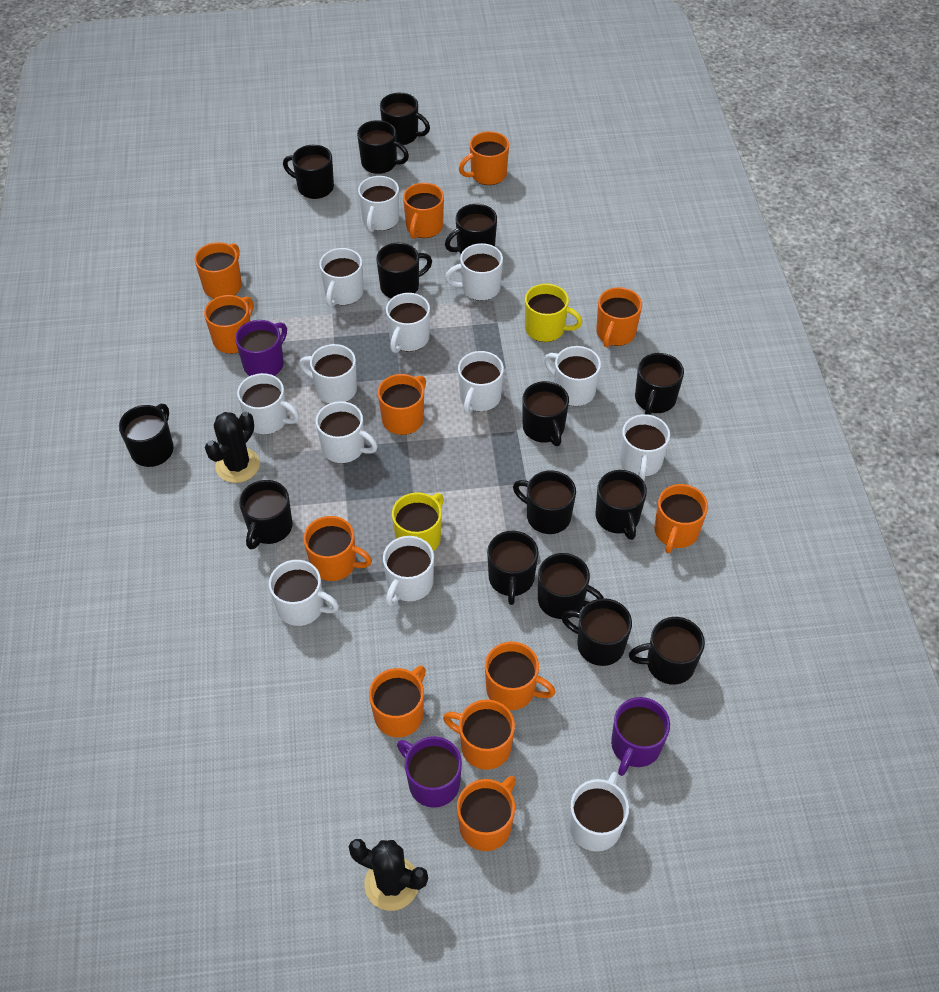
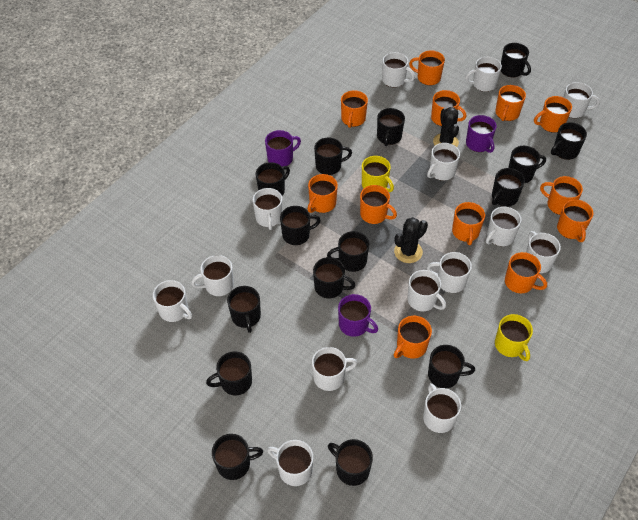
white mug: 13 -> 14

